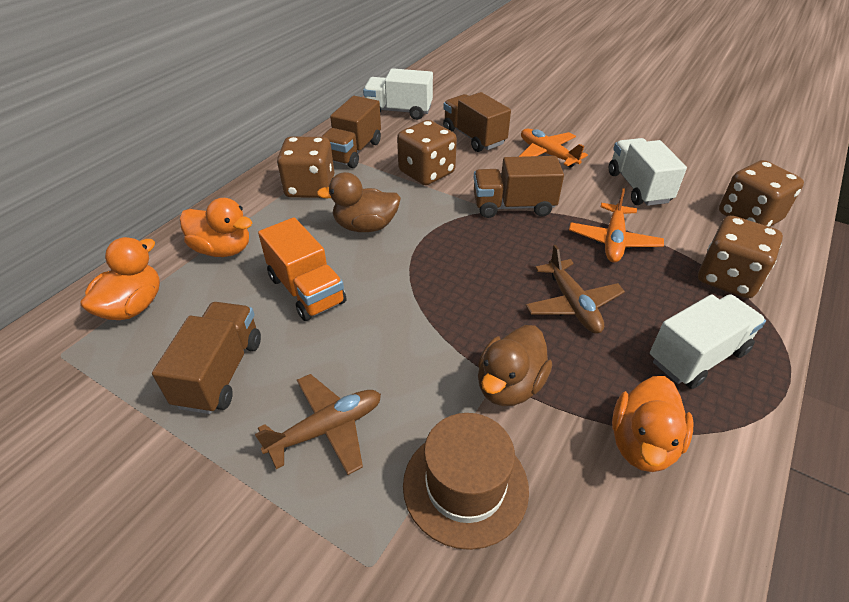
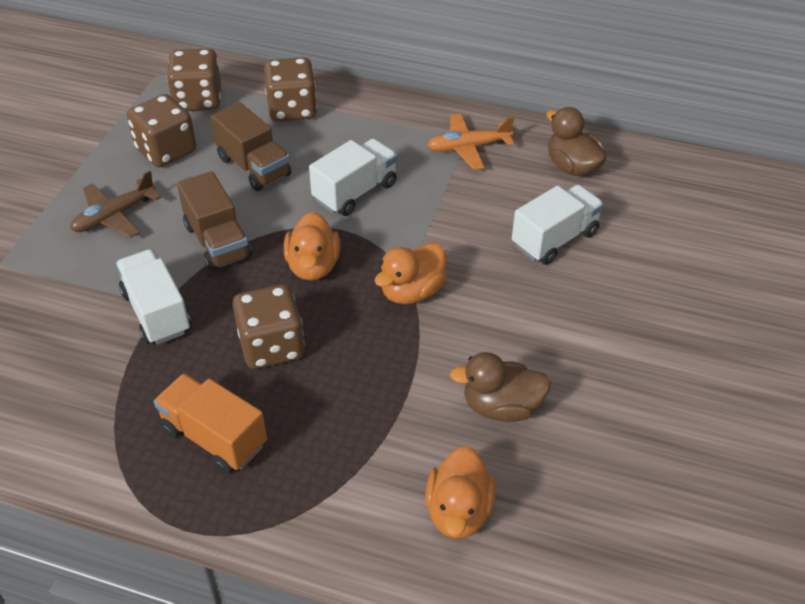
brown hat: 1 -> 0
brown plane: 2 -> 1
brown truck: 4 -> 2
orange plane: 2 -> 1

